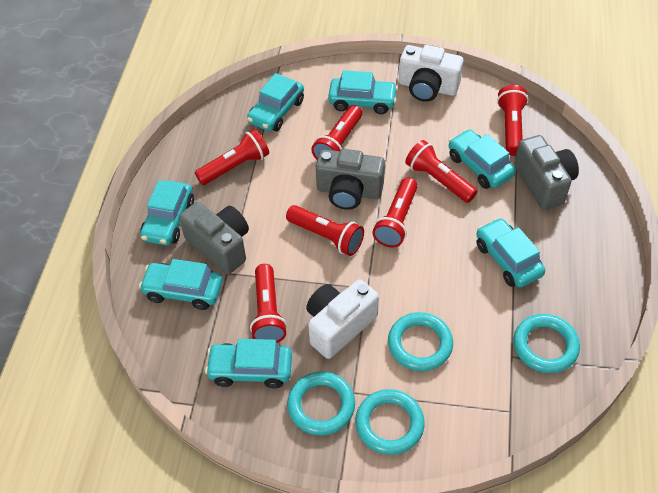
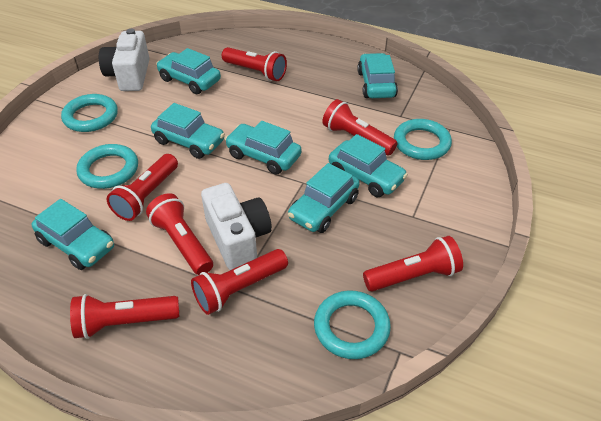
grey camera: 3 -> 0

